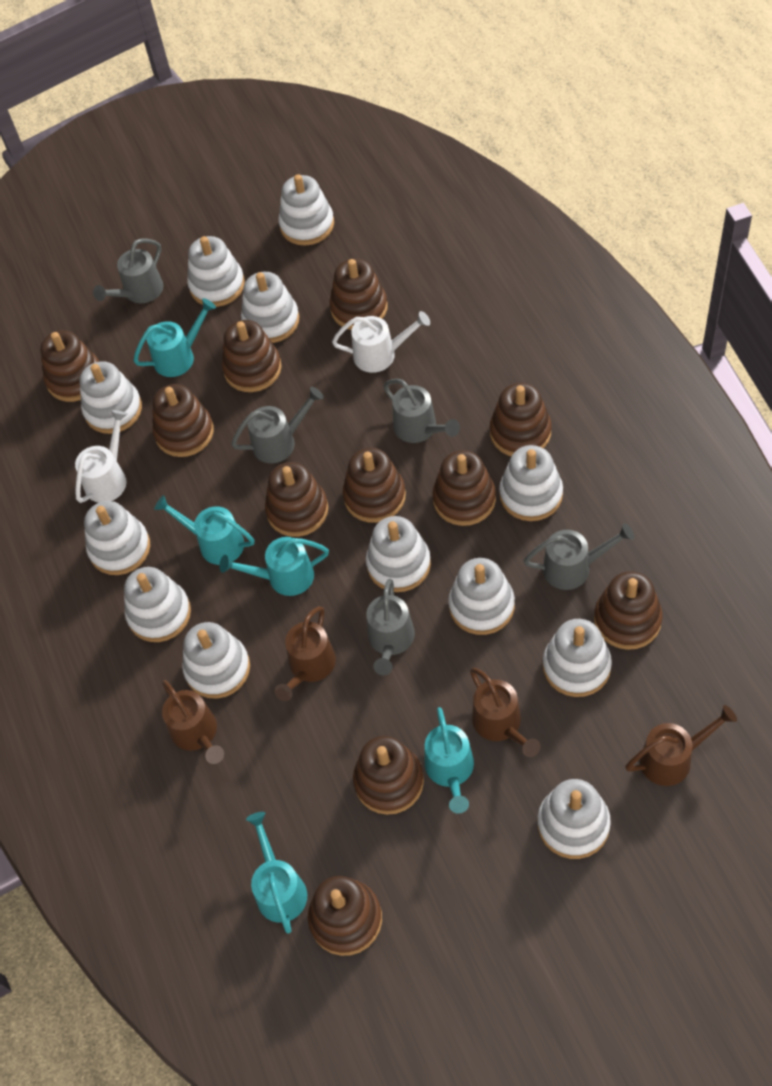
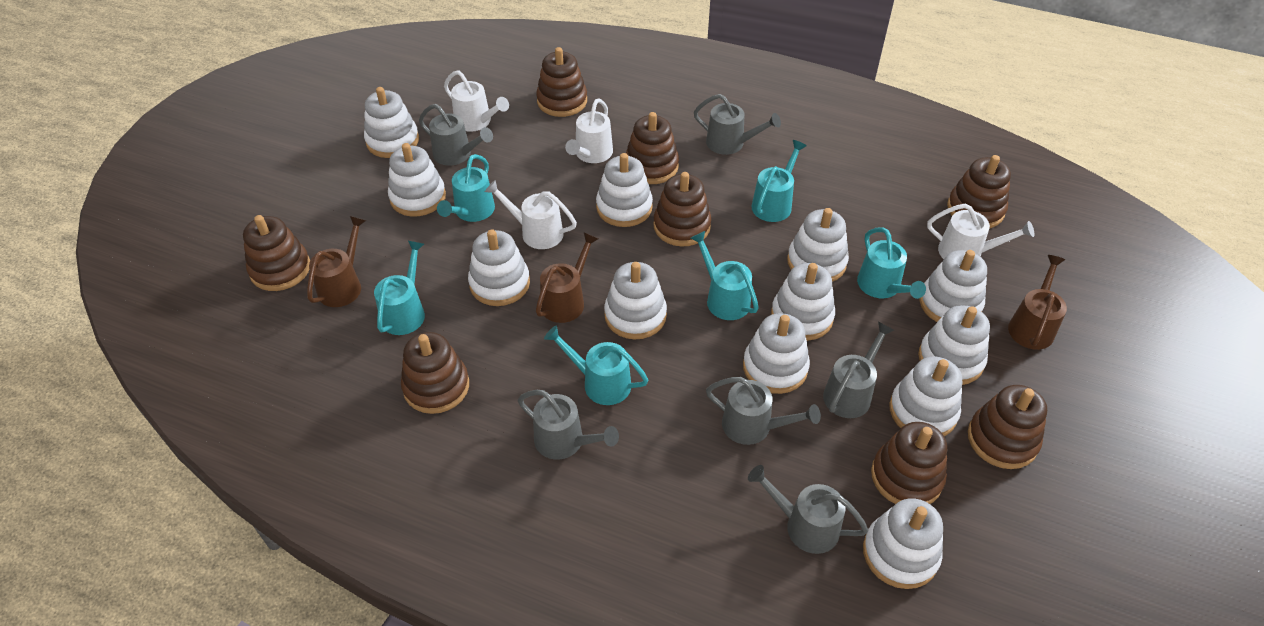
brown stacking toy: 11 -> 8
brown watering can: 4 -> 3
grey watering can: 5 -> 6
turquoise watering can: 5 -> 6
white watering can: 2 -> 4

